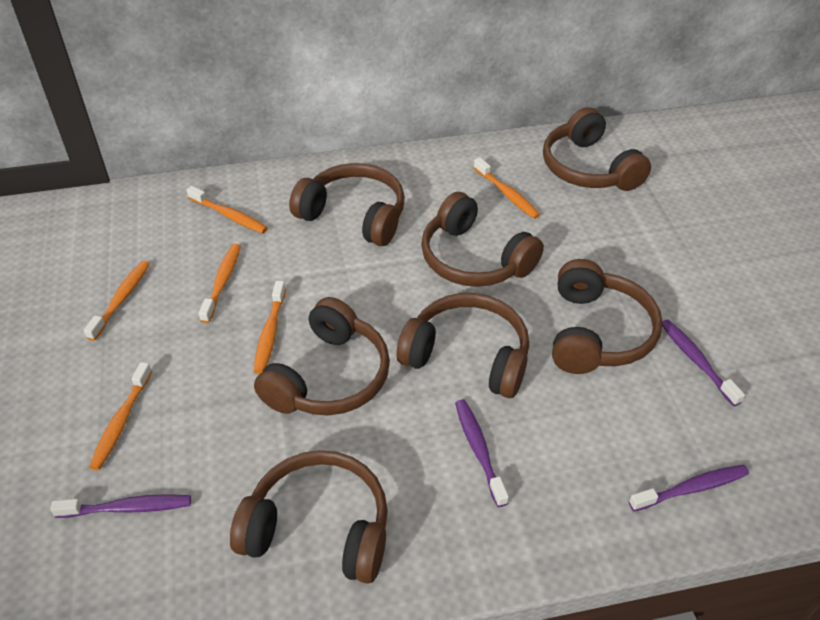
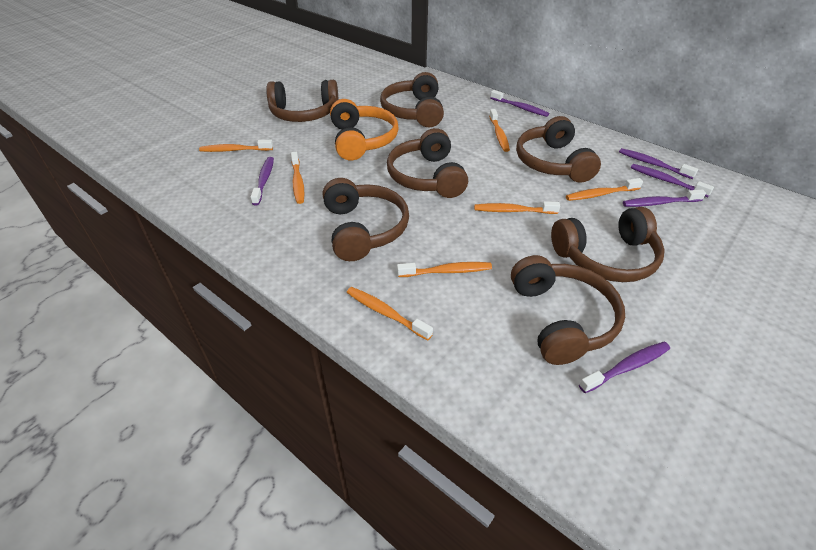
orange headphones: 0 -> 1
orange toothbrush: 6 -> 7
purple toothbrush: 4 -> 6

